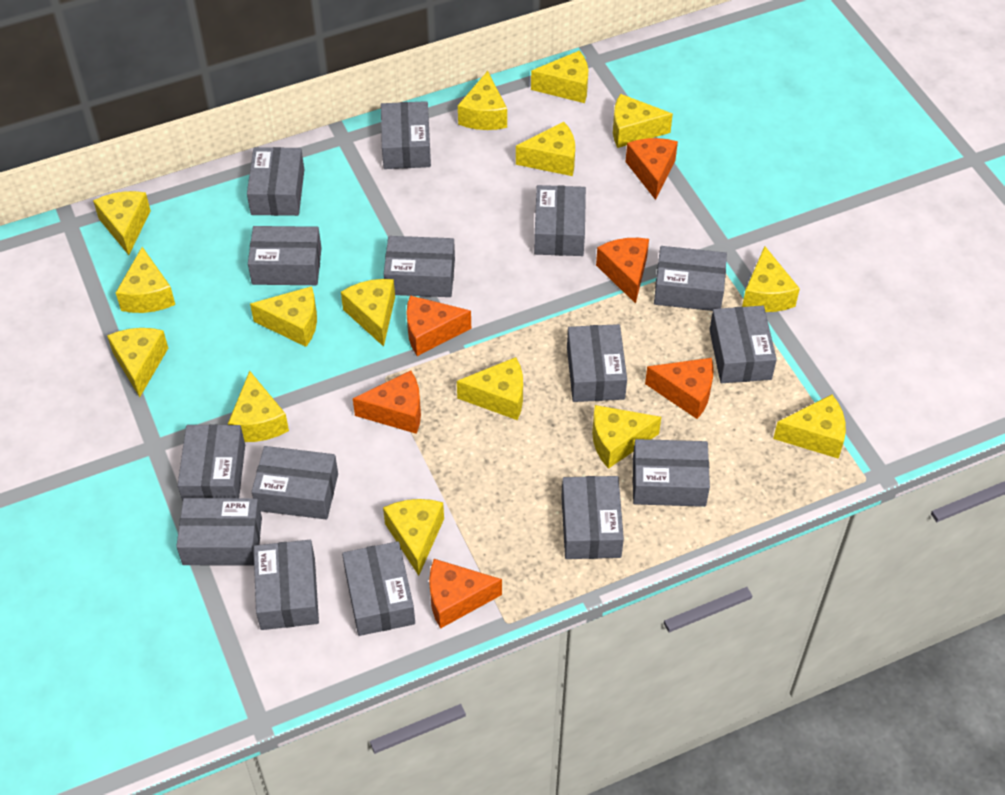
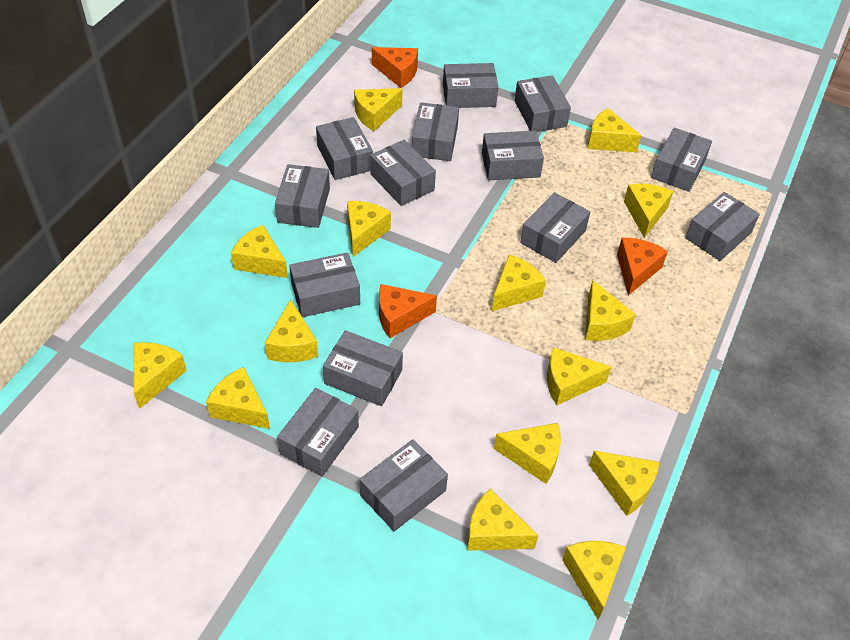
grey box: 15 -> 14
orange cheese: 6 -> 3

